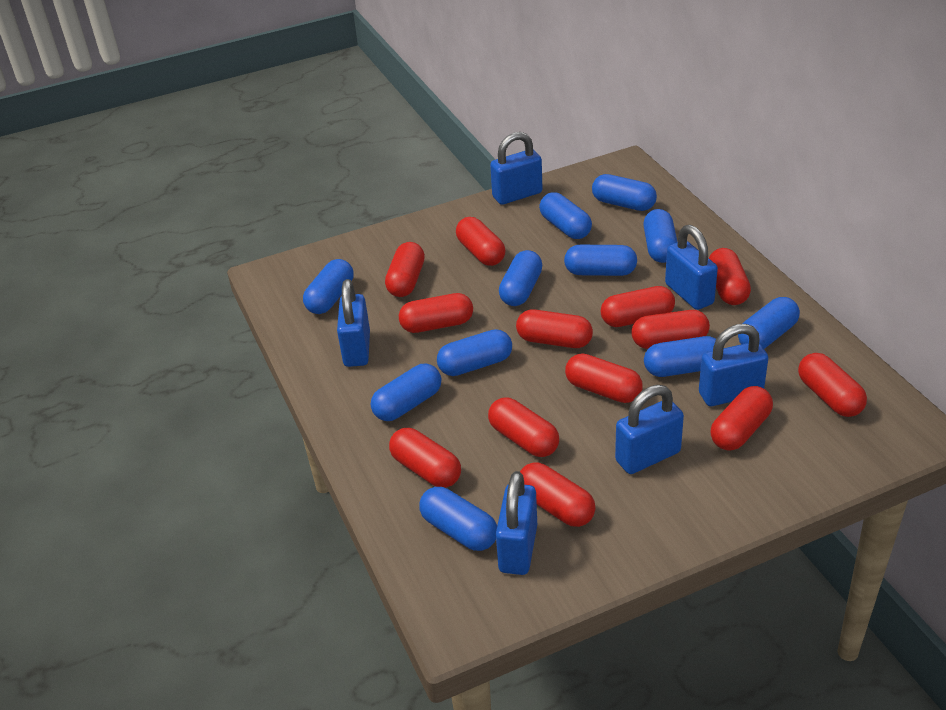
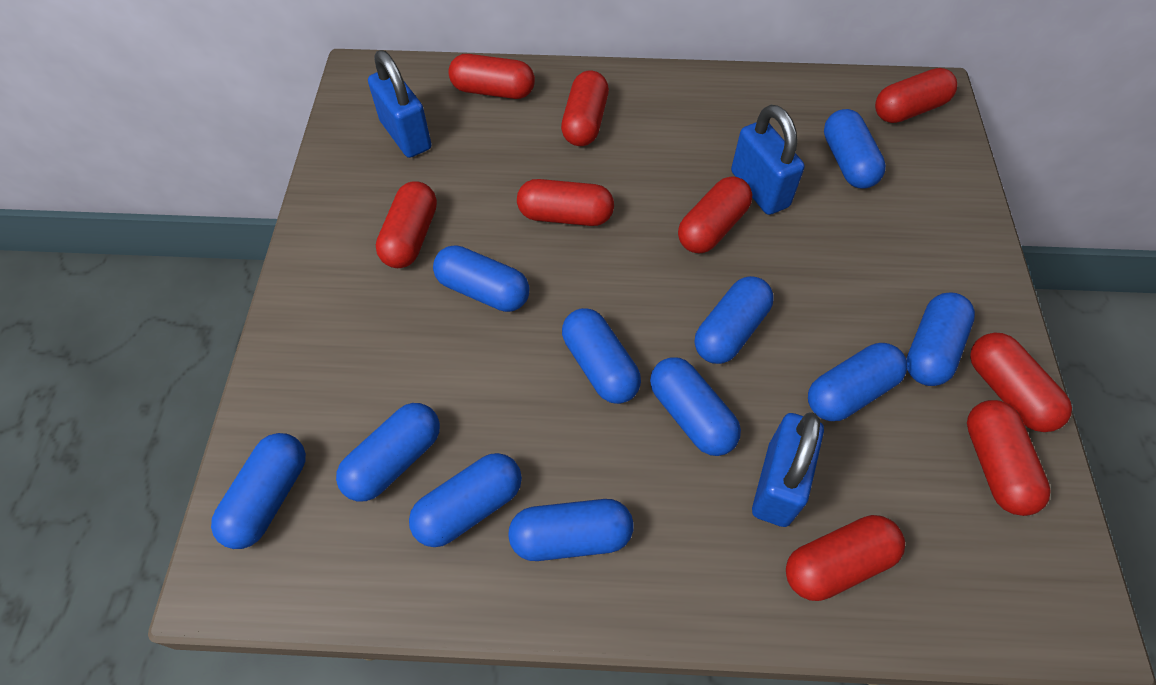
blue padlock: 6 -> 3
red capsule: 13 -> 9

